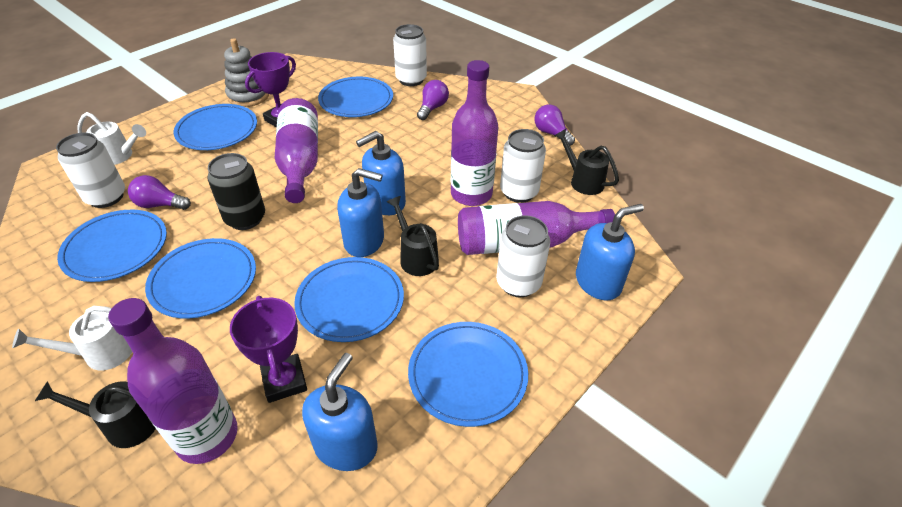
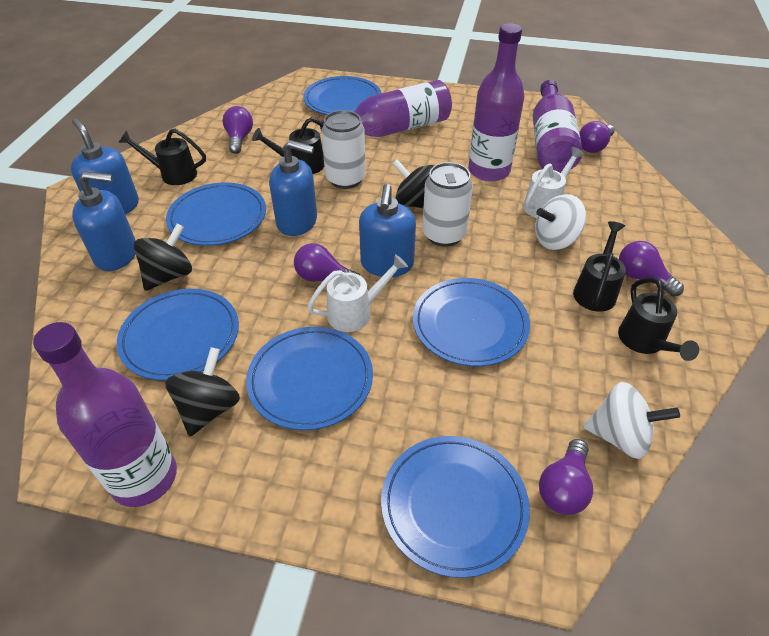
black can: 1 -> 0
black spinning top: 0 -> 3
black watering can: 3 -> 4
grey stacking toy: 1 -> 0
purple light bulb: 3 -> 5
purple trophy: 2 -> 0
white can: 4 -> 2
white spinning top: 0 -> 2

